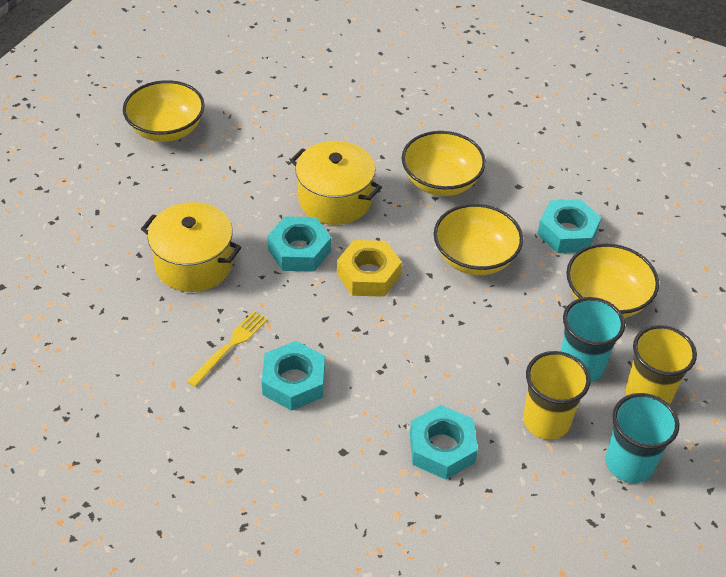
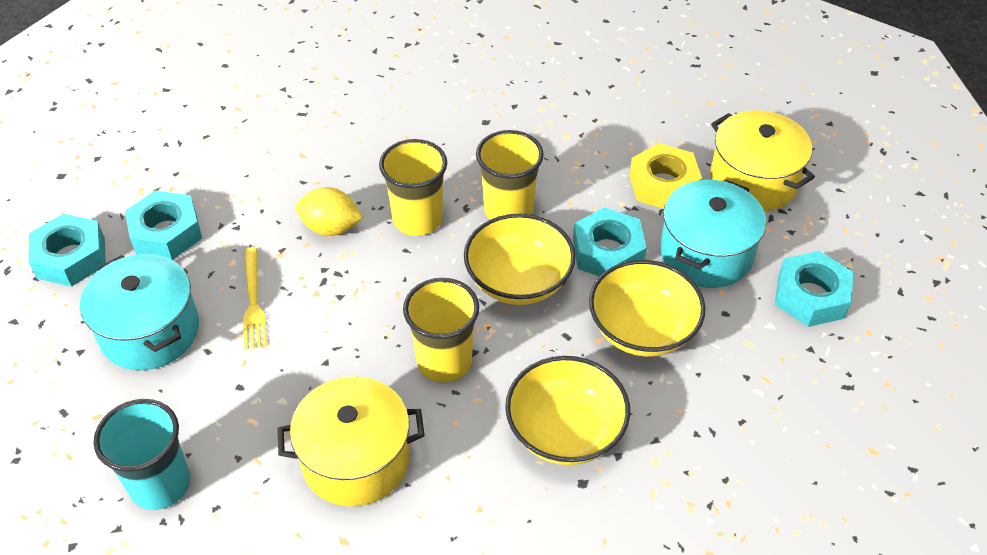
turquoise cup: 2 -> 1
turquoise pot: 0 -> 2
yellow bowl: 4 -> 3
yellow cup: 2 -> 3
yellow lemon: 0 -> 1

